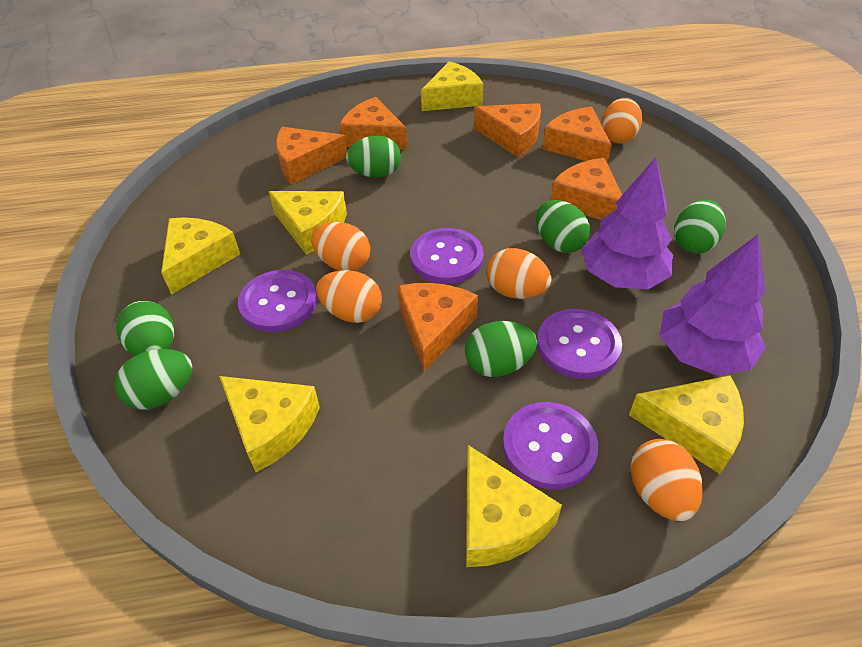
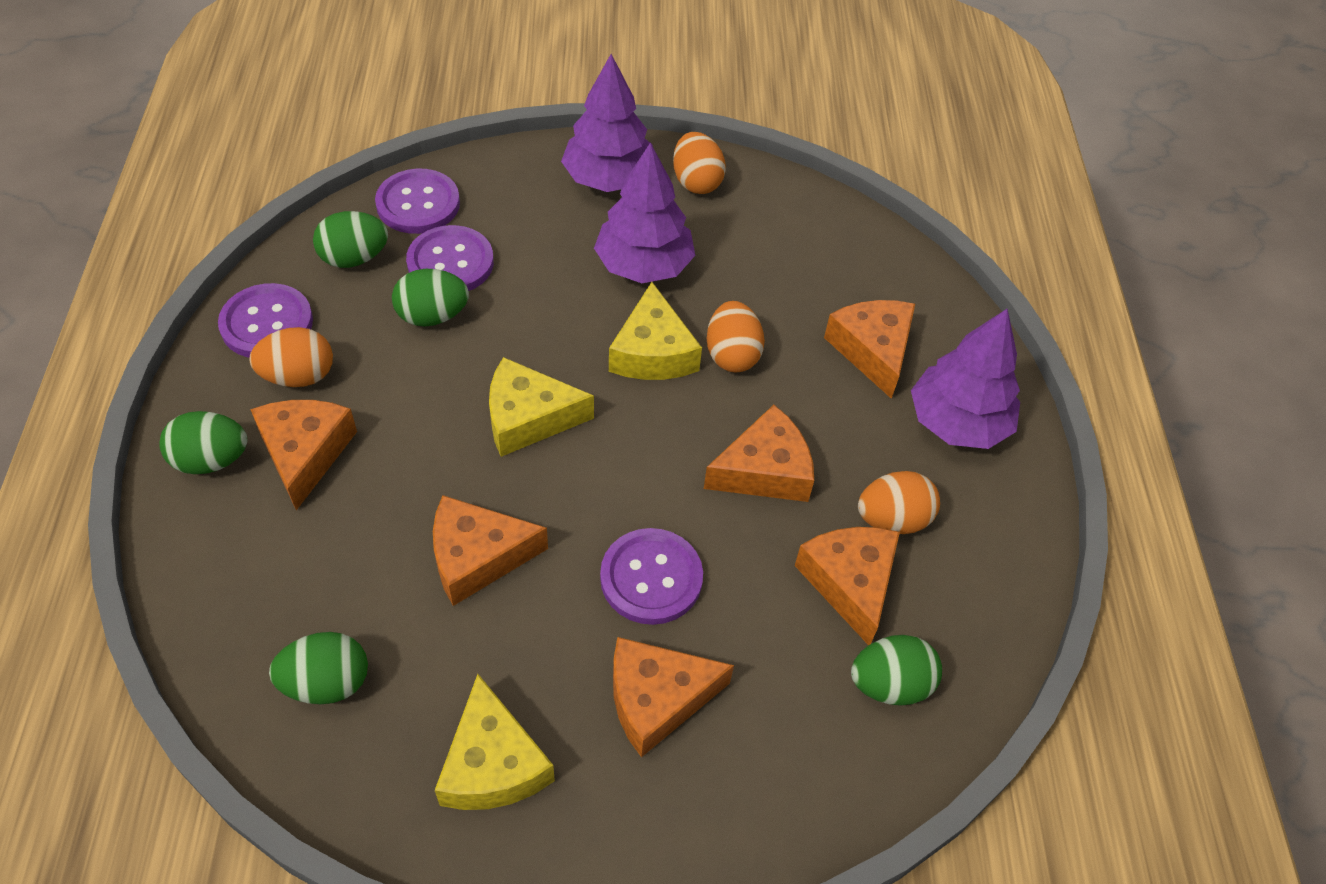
green egg: 6 -> 5
orange egg: 5 -> 4
purple tree: 2 -> 3
yellow cheese: 6 -> 3

